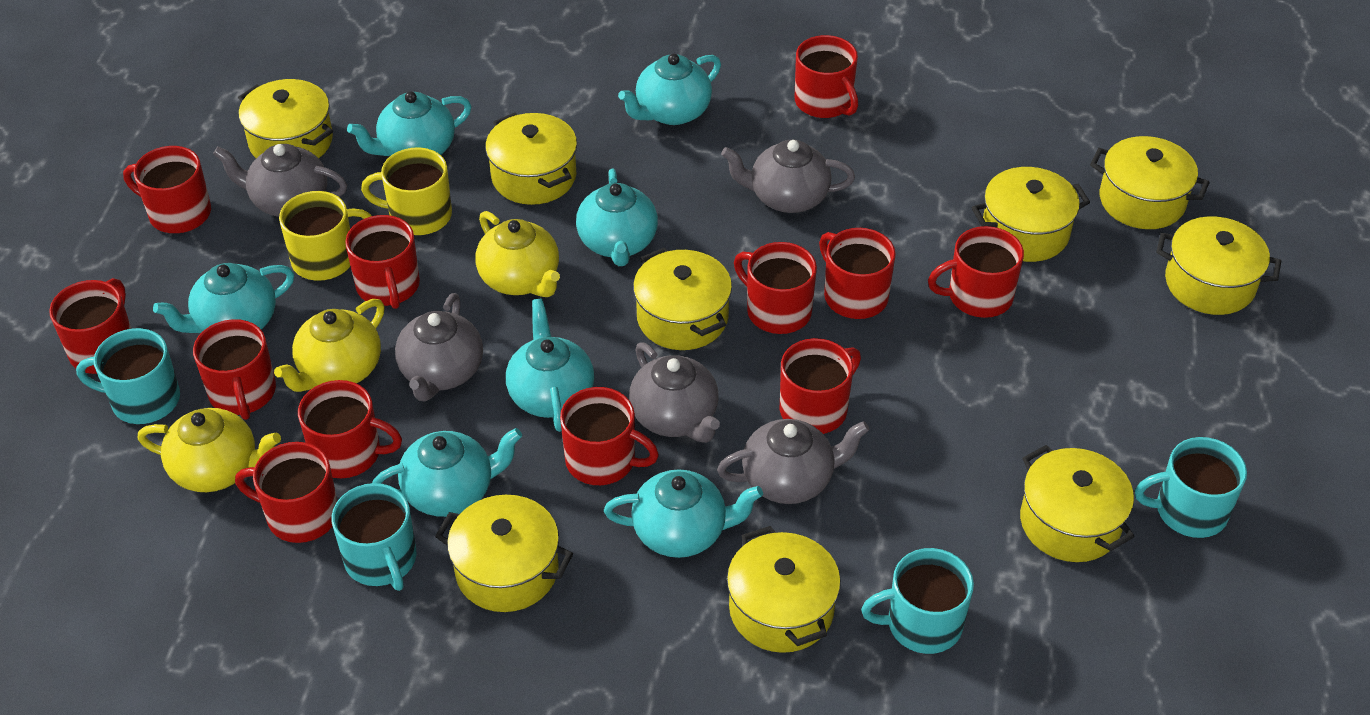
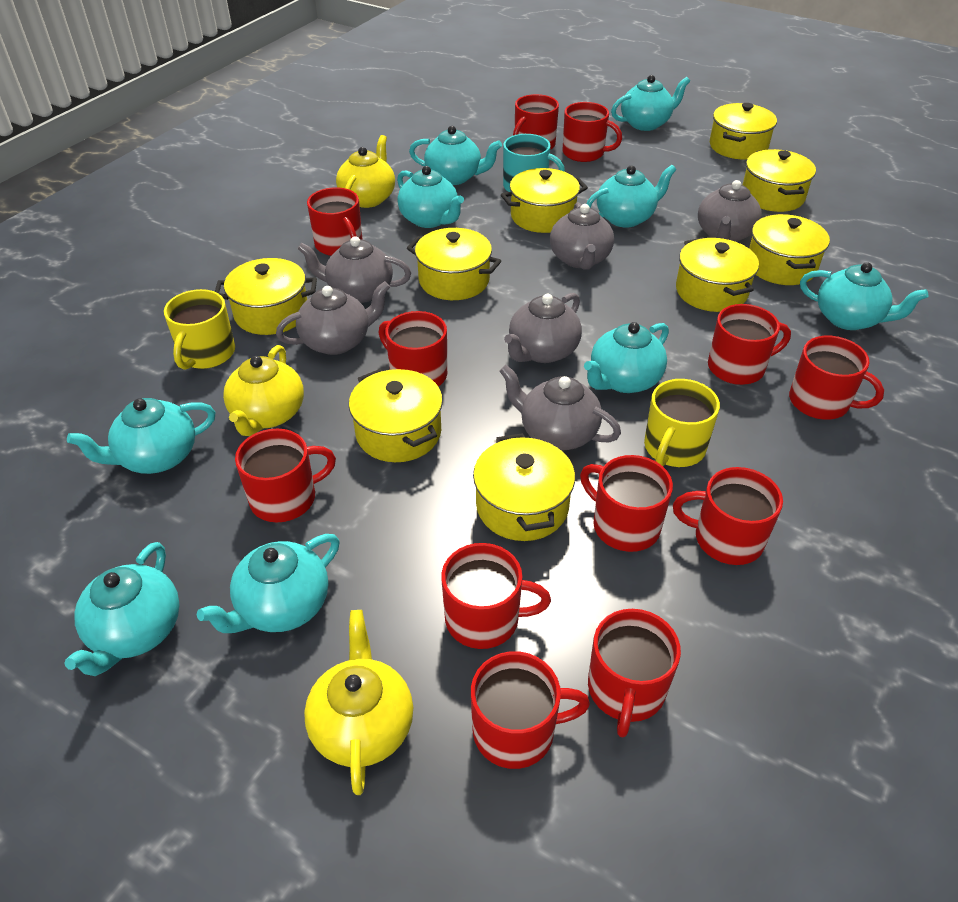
grey teapot: 5 -> 6
turquoise mug: 4 -> 1
turquoise teapot: 7 -> 9

